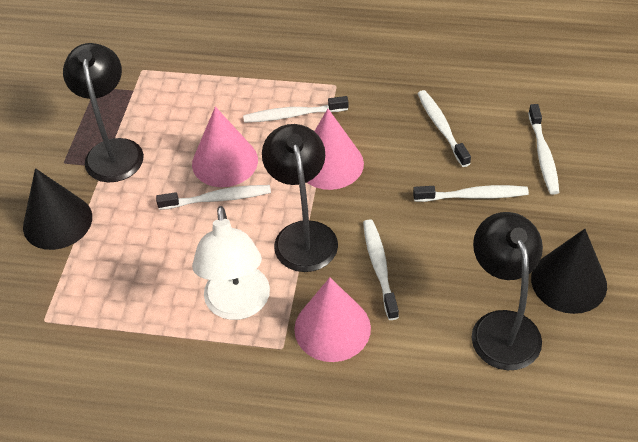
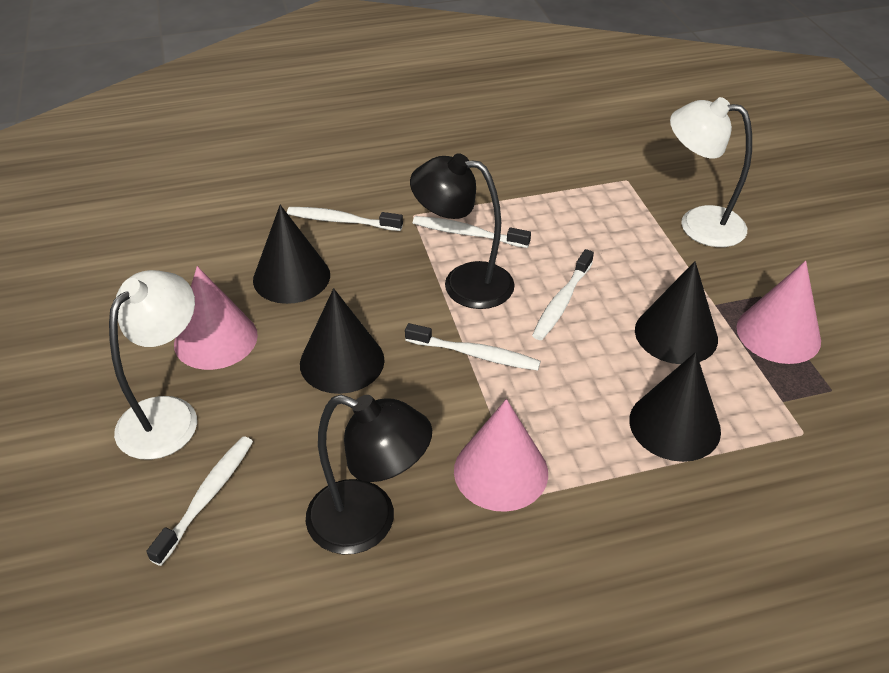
black cone: 2 -> 4
black lamp: 3 -> 2
white lamp: 1 -> 2
white toothbrush: 6 -> 5

